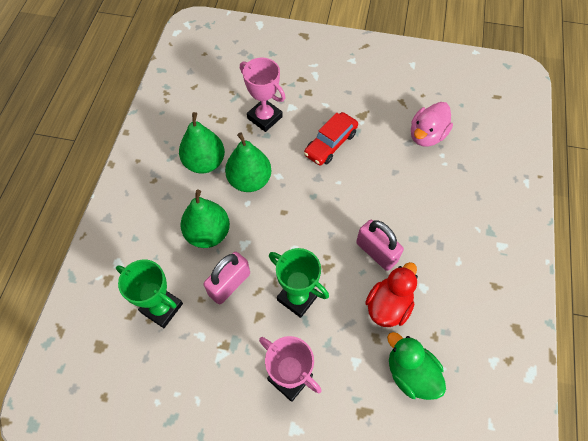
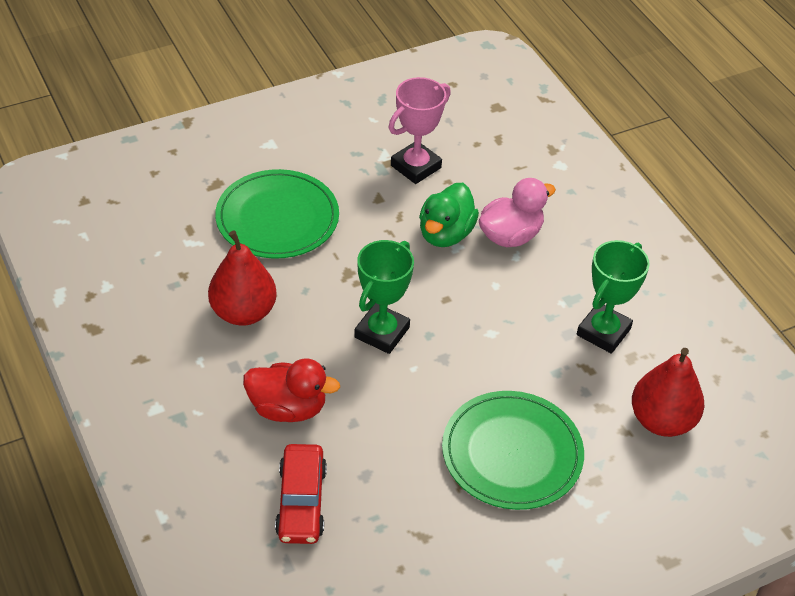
green pear: 3 -> 0
green plate: 0 -> 2
pink padlock: 2 -> 0
pink trophy: 2 -> 1
red pear: 0 -> 2

